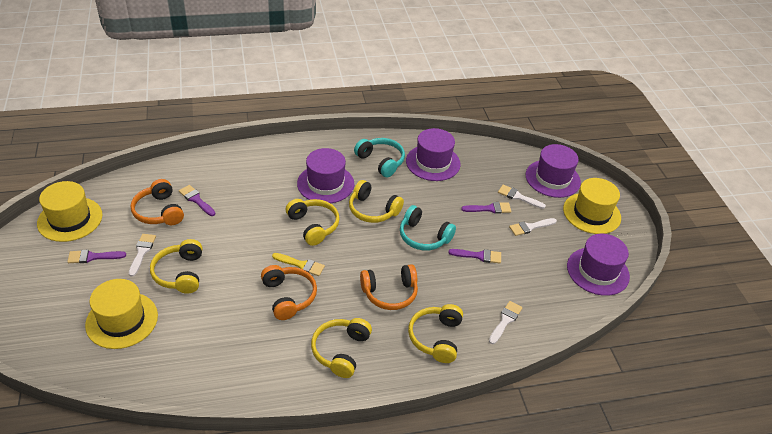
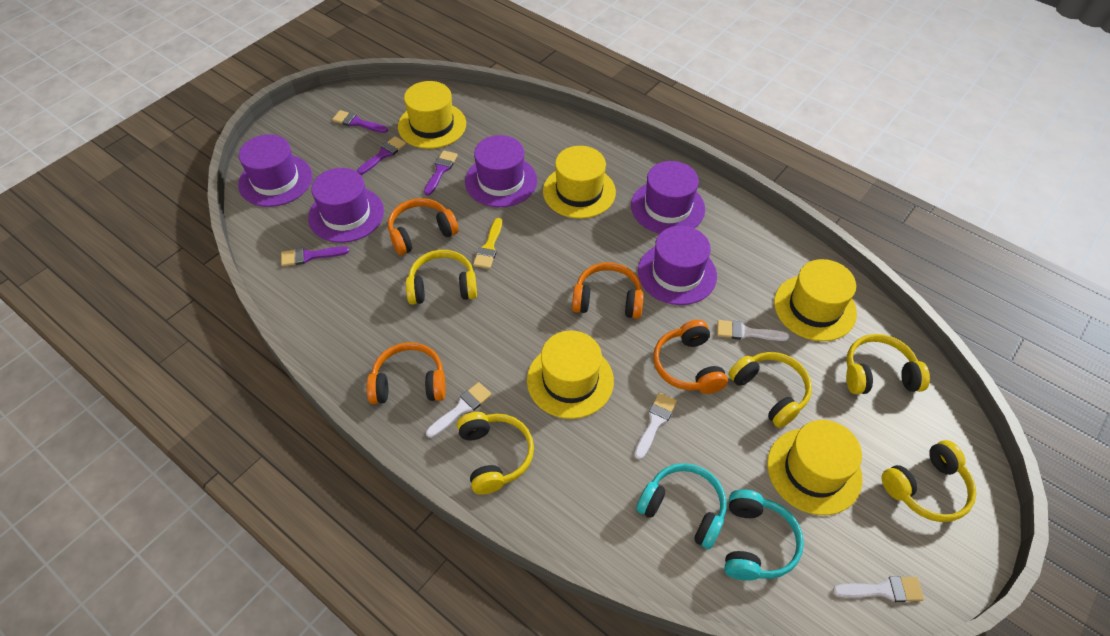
orange headphones: 3 -> 4
purple hat: 4 -> 5
yellow hat: 3 -> 5

